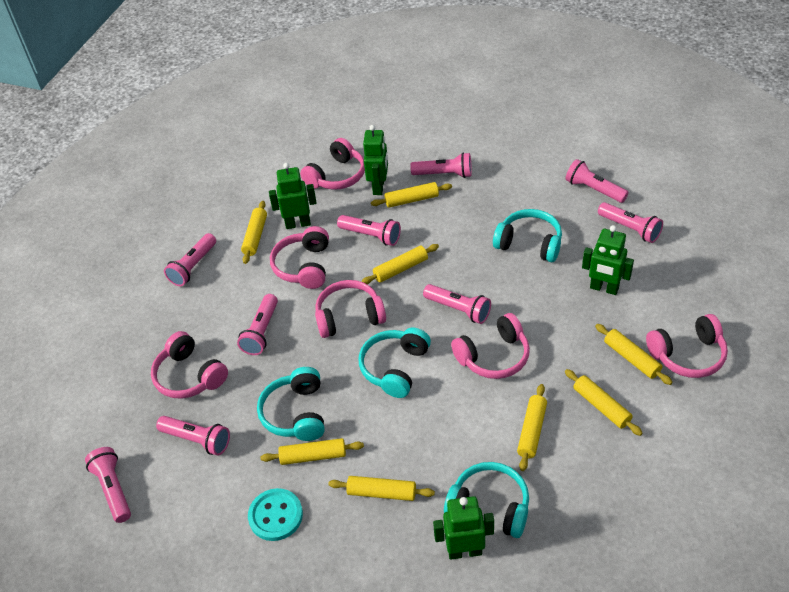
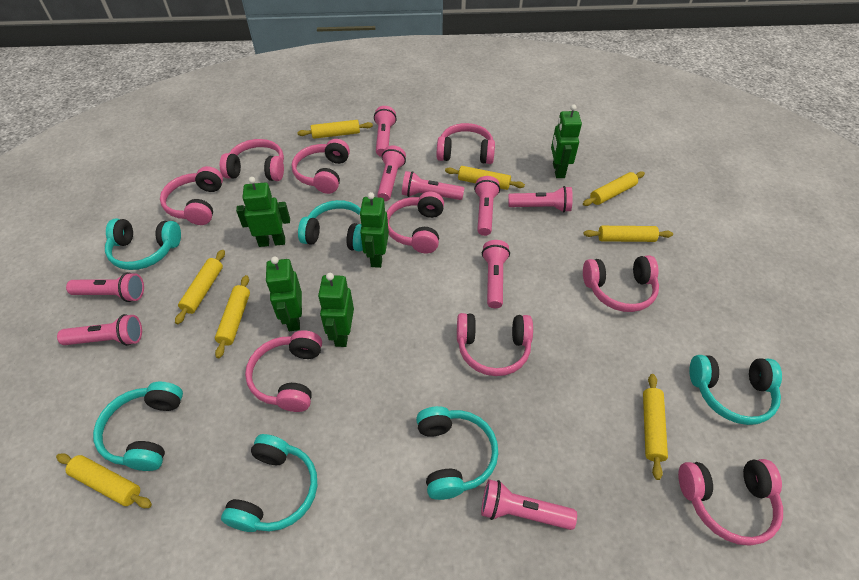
green robot: 4 -> 5
pink headphones: 6 -> 9
turquoise button: 1 -> 0
turquoise headphones: 4 -> 6

